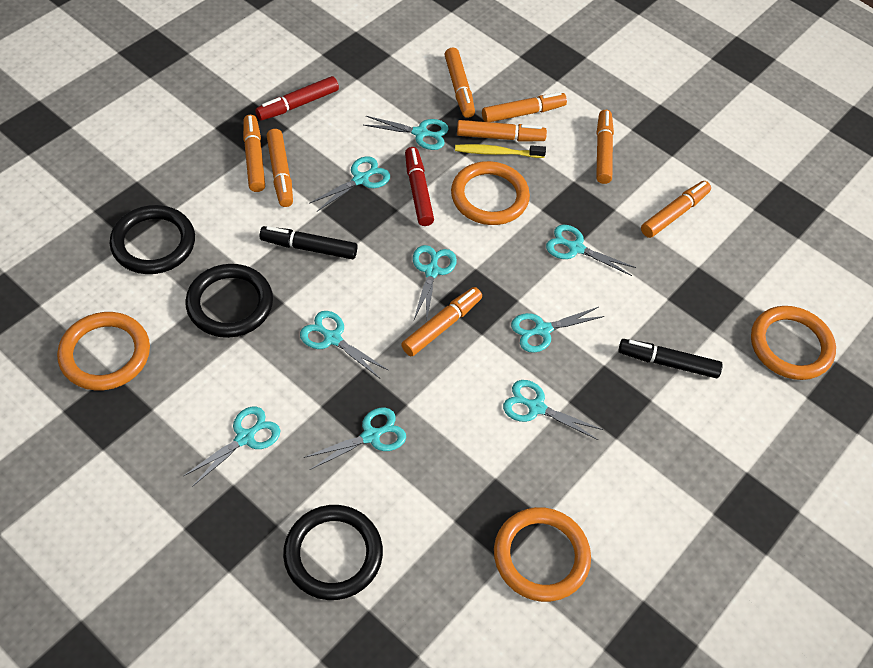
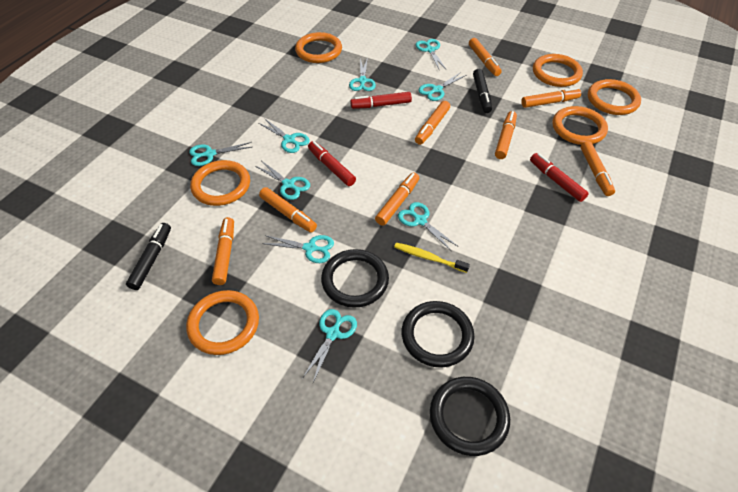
orange ring: 4 -> 6
red marker: 2 -> 3

